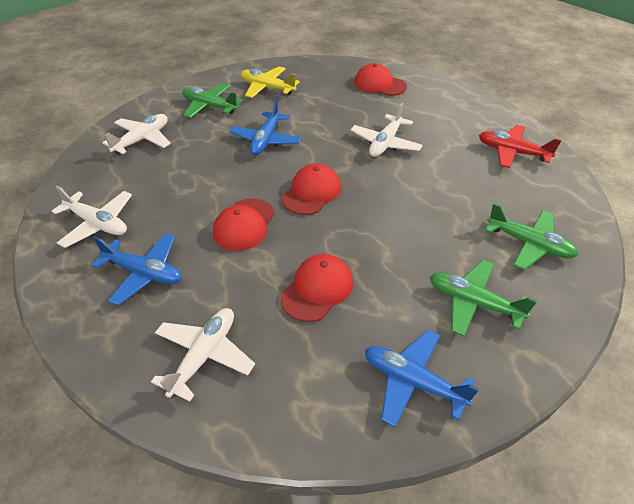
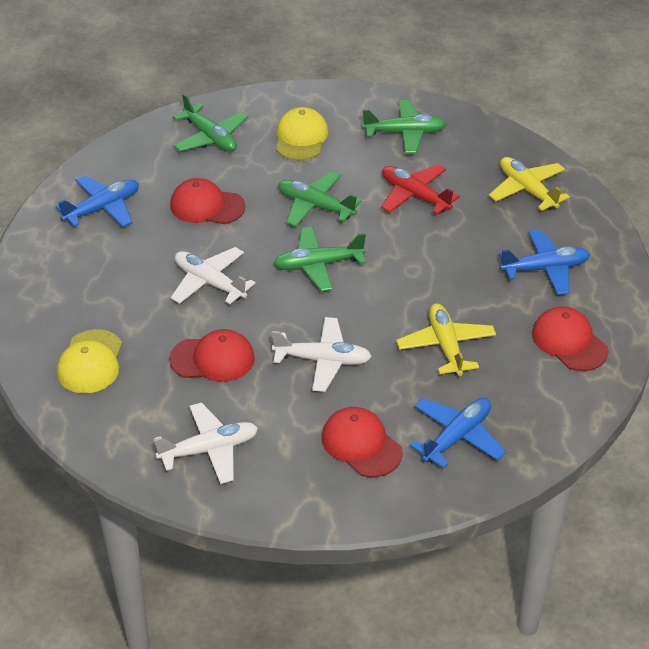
green plane: 3 -> 4
white plane: 4 -> 3
yellow cap: 0 -> 2
yellow plane: 1 -> 2

